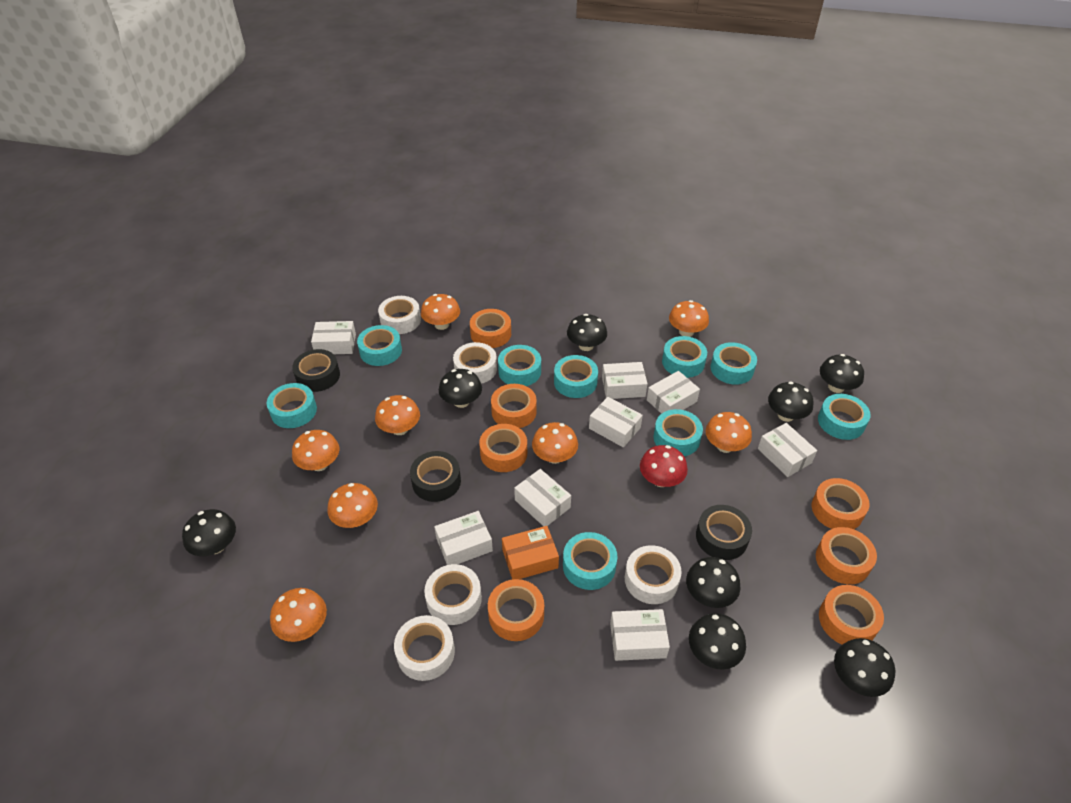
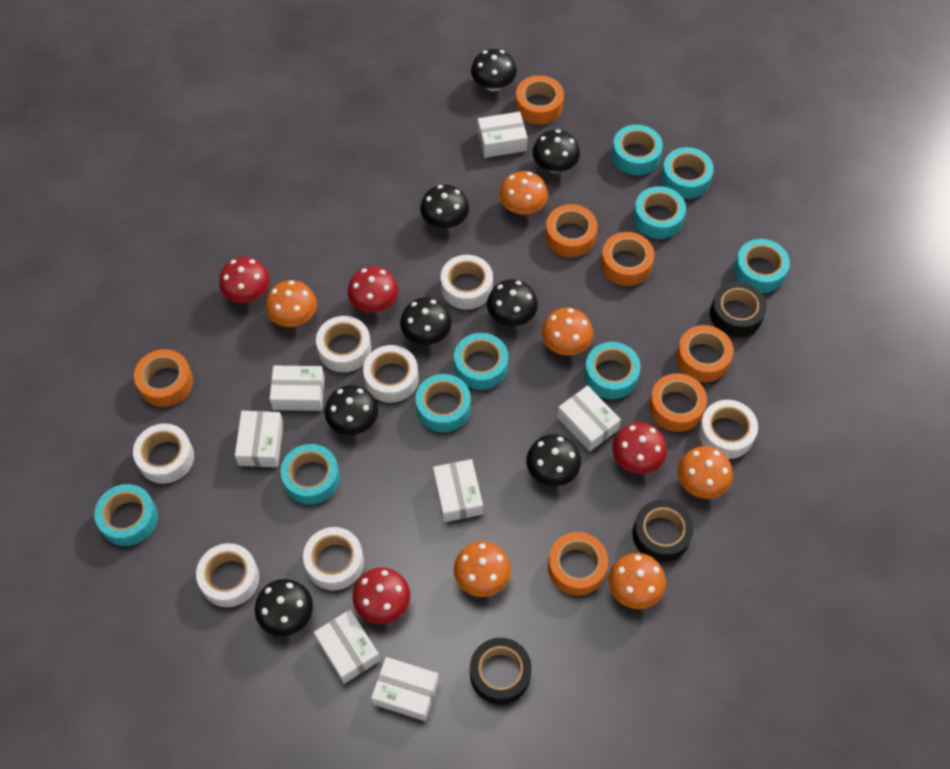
orange box: 1 -> 0
orange mushroom: 8 -> 6
red mushroom: 1 -> 4
white box: 8 -> 7
white tape: 5 -> 7

